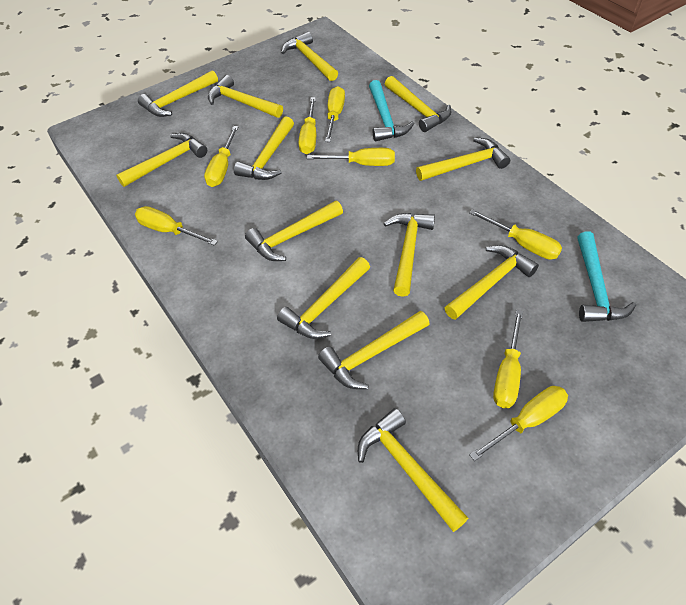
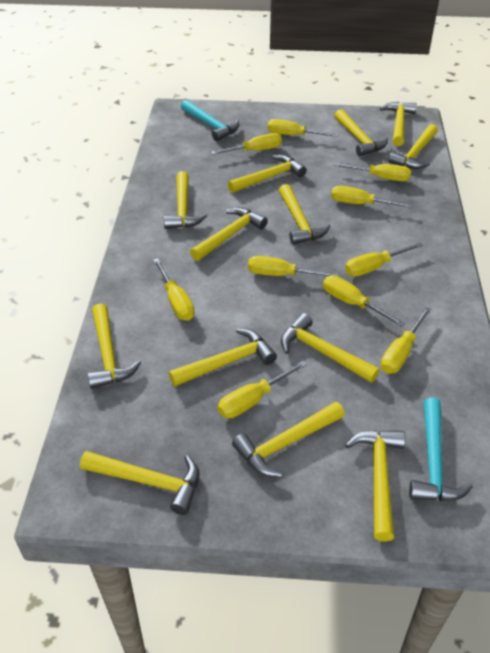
yellow screwdriver: 8 -> 10

